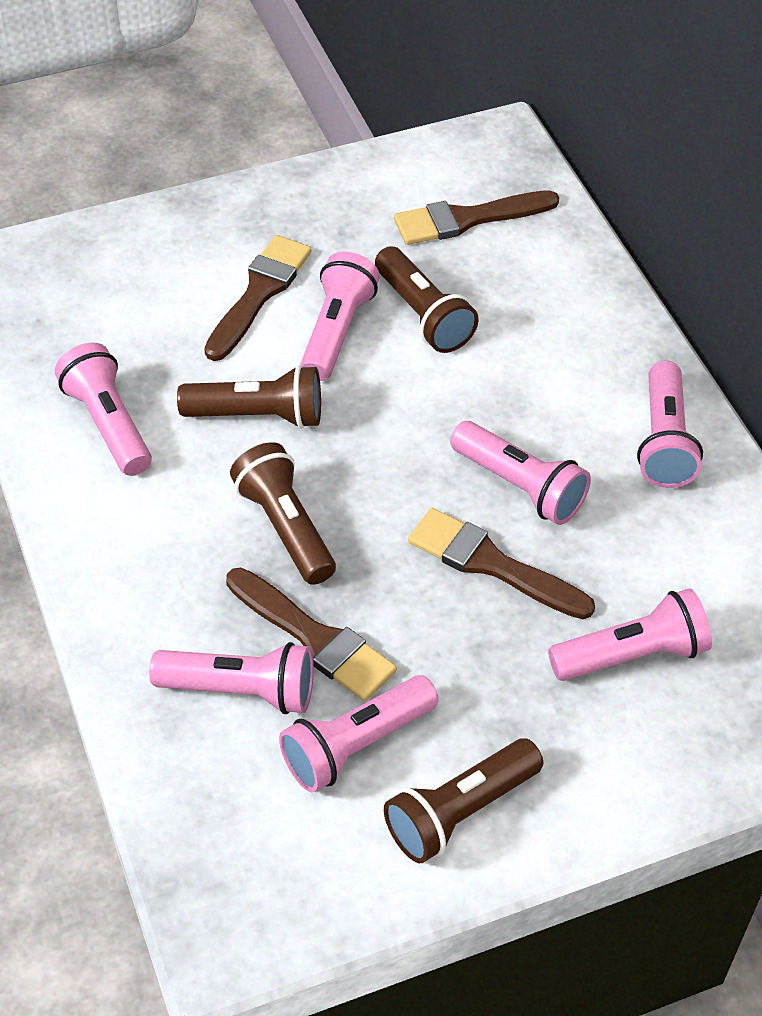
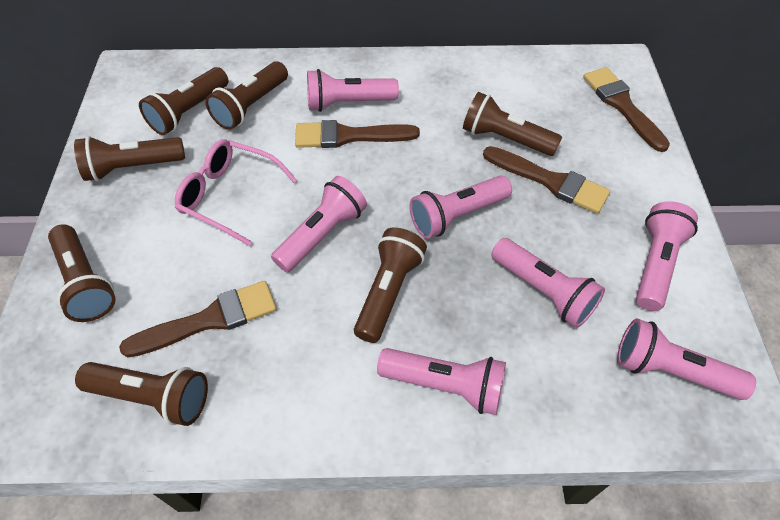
brown flashlight: 4 -> 7
pink glasses: 0 -> 1

